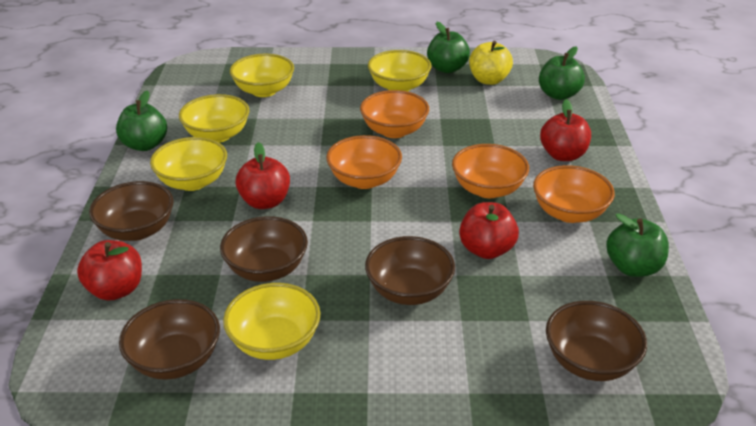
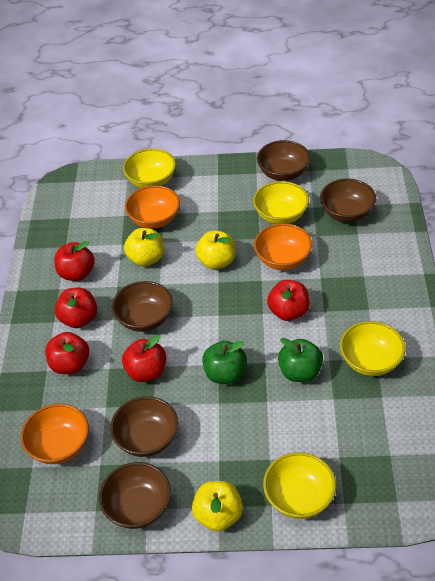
green apple: 4 -> 2
orange bowl: 4 -> 3
red apple: 4 -> 5
yellow apple: 1 -> 3
yellow bowl: 5 -> 4

